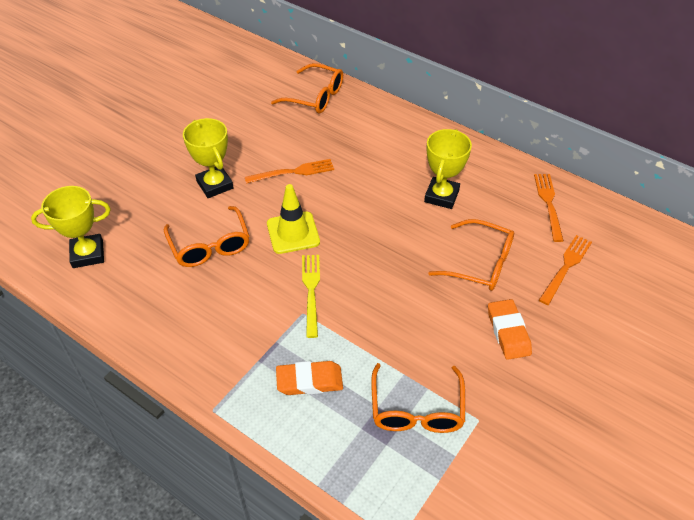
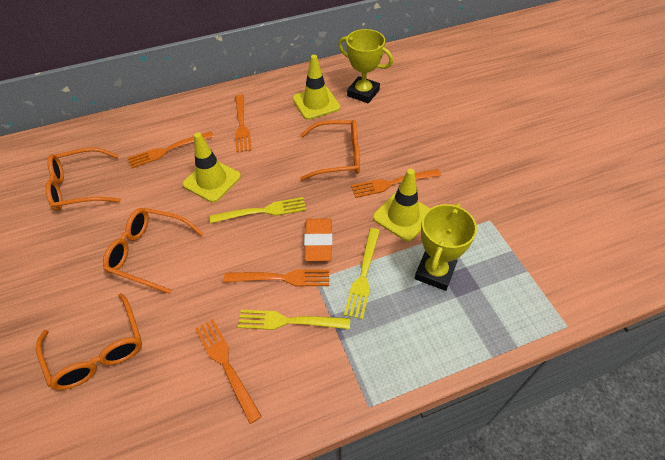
orange eraser: 2 -> 1
orange fork: 3 -> 5
yellow fork: 1 -> 3
yellow traffic cone: 1 -> 3
yellow trophy: 3 -> 2

